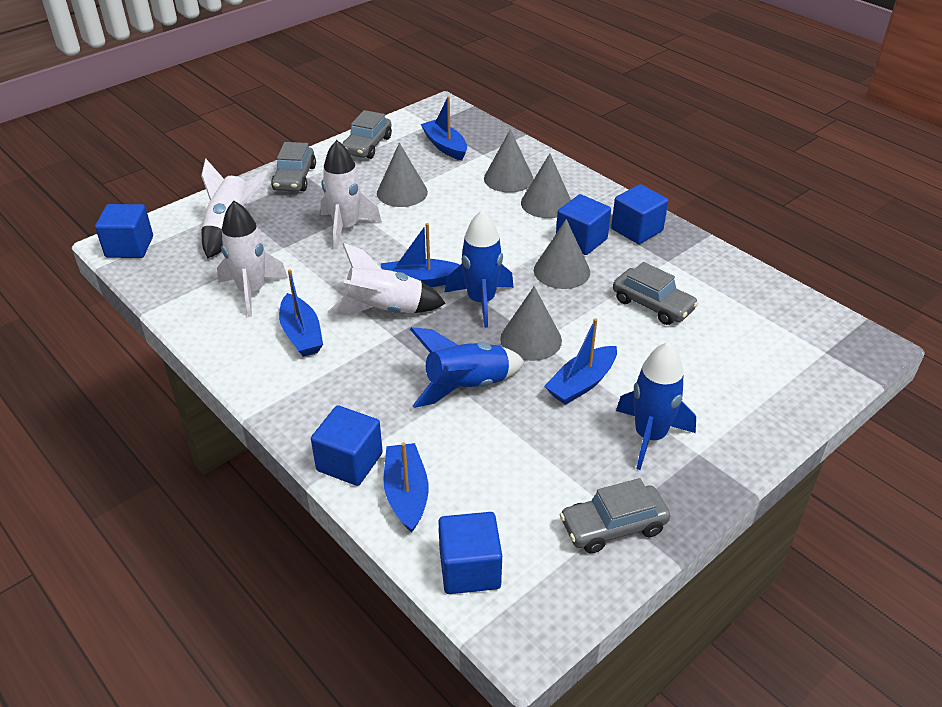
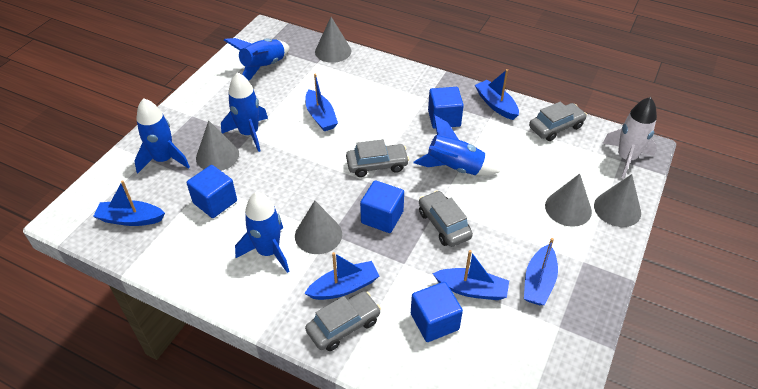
blue boat: 5 -> 6
blue cube: 5 -> 4
blue rocket: 3 -> 5
white rocket: 4 -> 1

